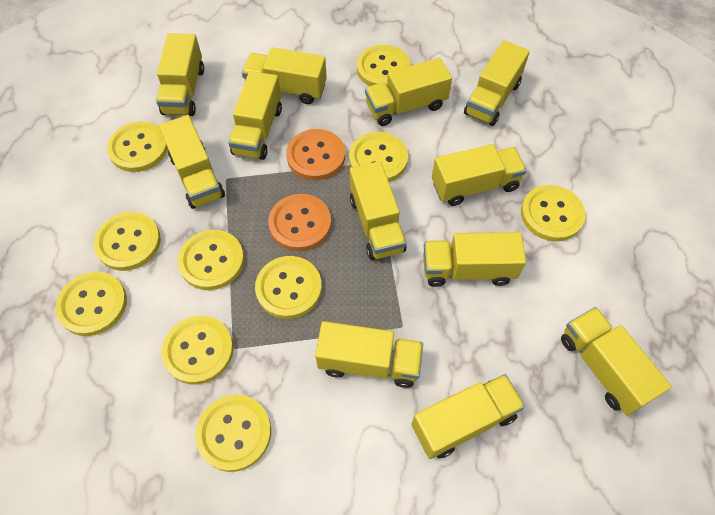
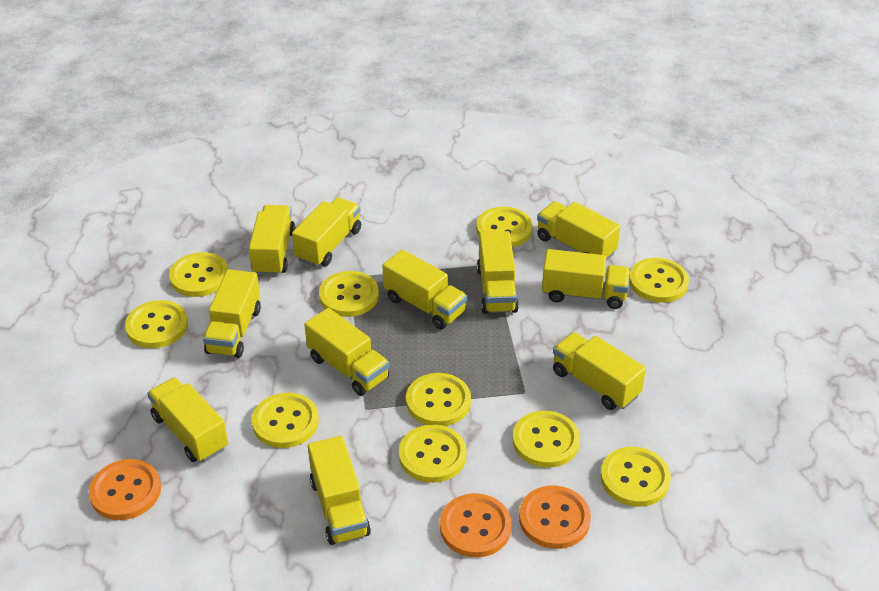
orange button: 2 -> 3
yellow truck: 12 -> 11

